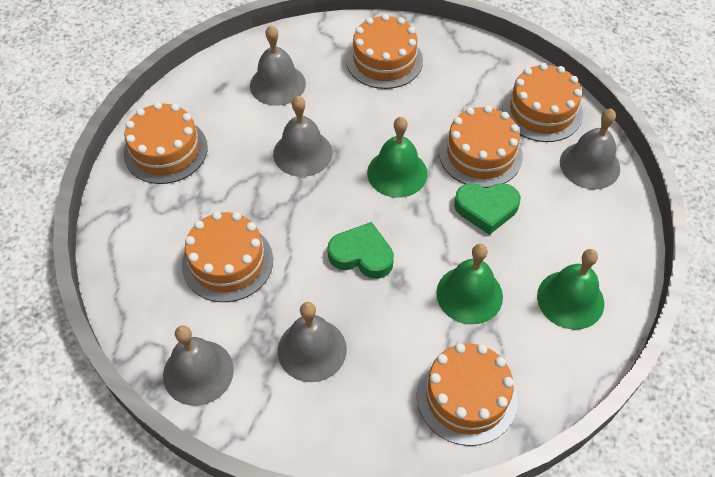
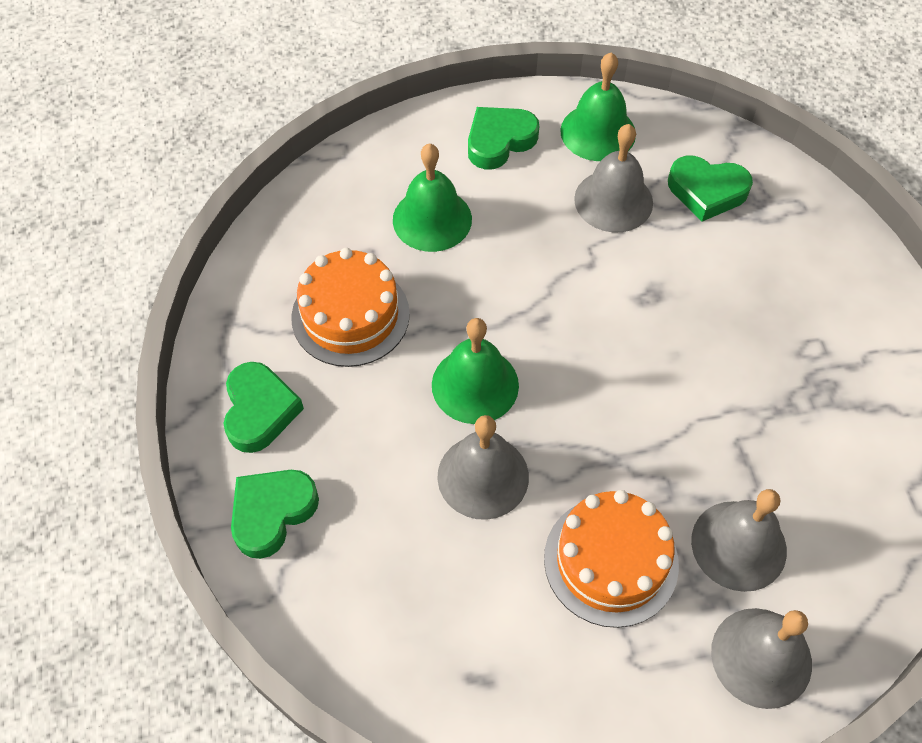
green heart: 2 -> 4
grey bell: 5 -> 4
orange cake: 6 -> 2

